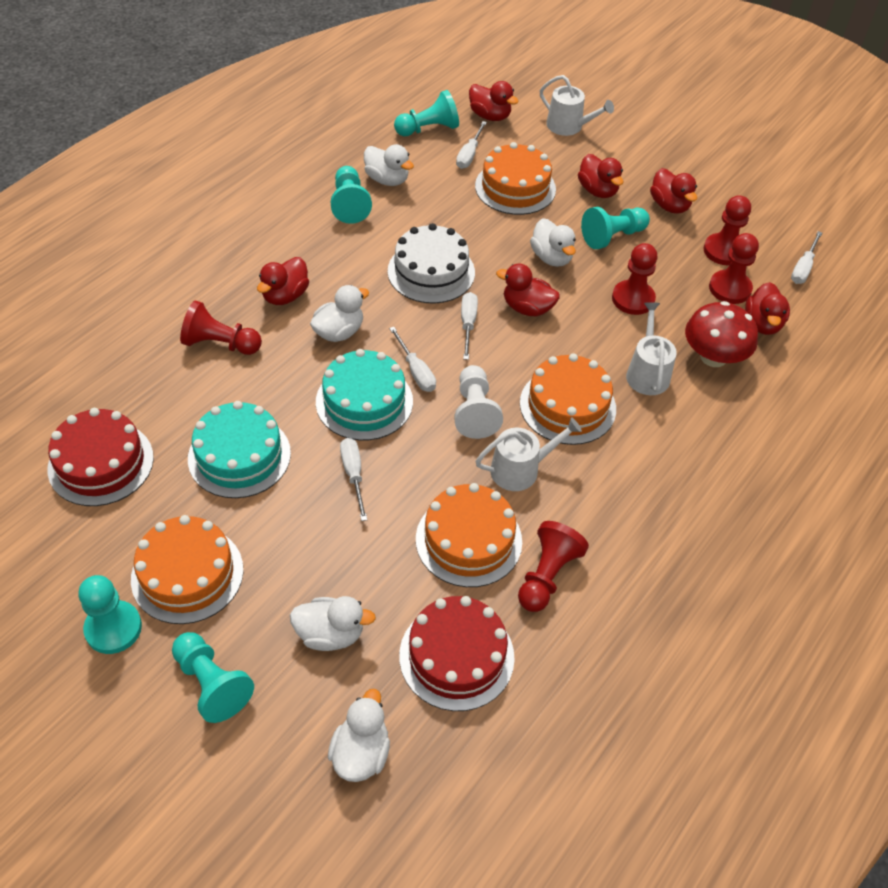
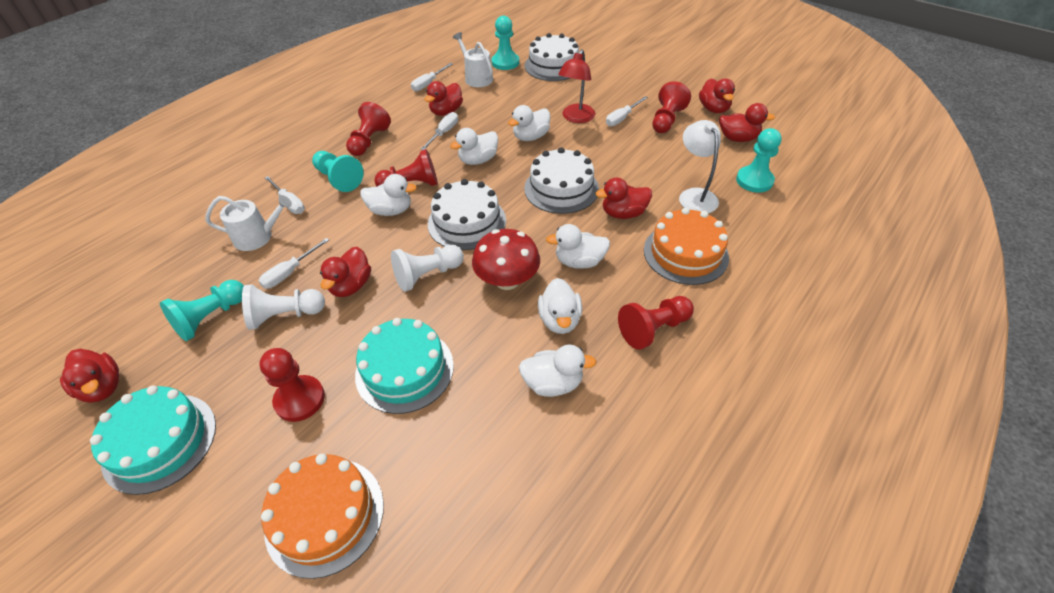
orange cake: 4 -> 2
red cake: 2 -> 0
red lamp: 0 -> 1
turquoise pawn: 5 -> 4
white cake: 1 -> 3
white duck: 5 -> 6
white lamp: 0 -> 1
white pawn: 1 -> 2
white watering can: 3 -> 2

